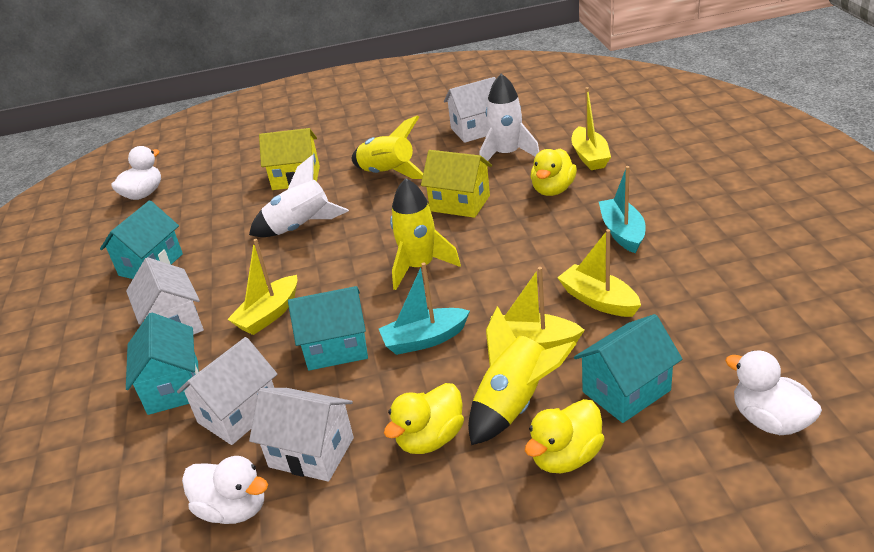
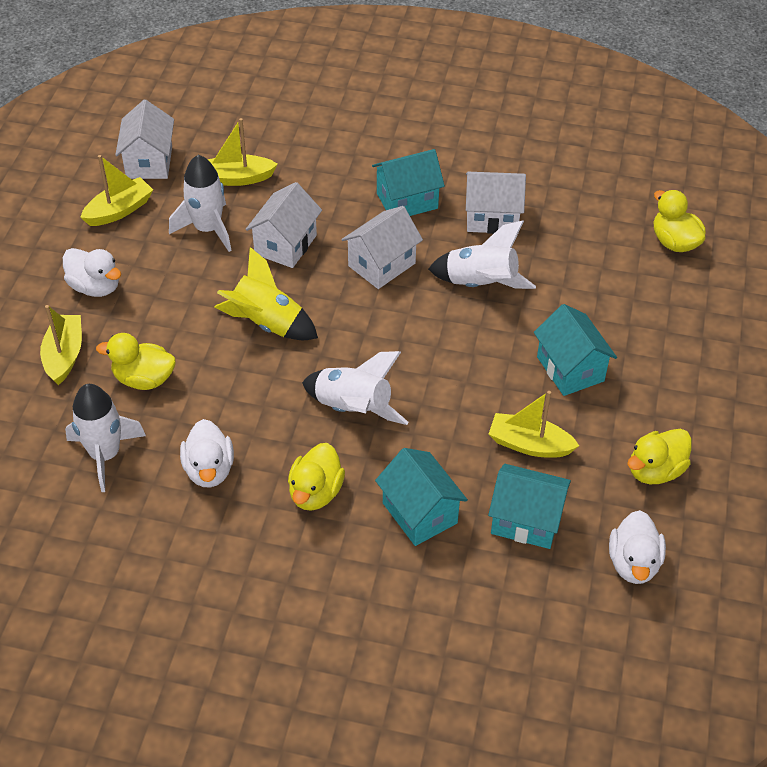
turquoise boat: 2 -> 0
white rocket: 2 -> 4
yellow duck: 3 -> 4
yellow house: 2 -> 0
yellow rocket: 3 -> 1

